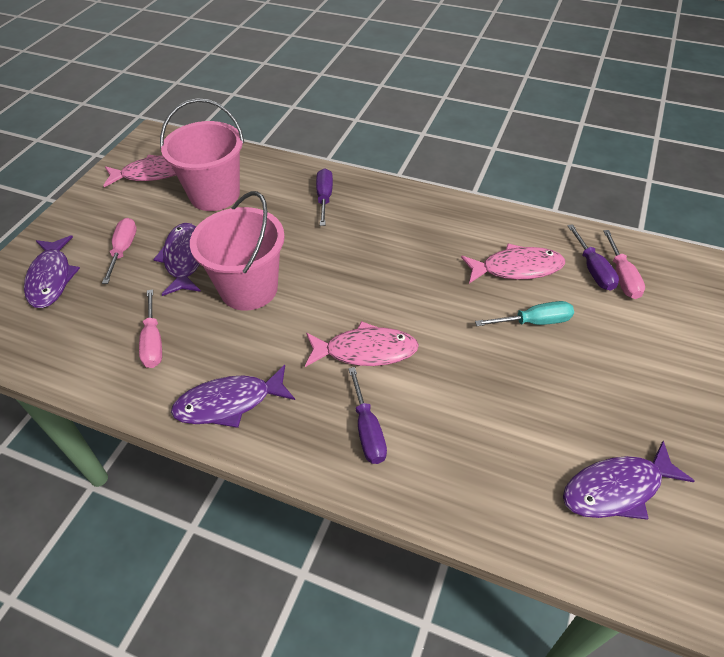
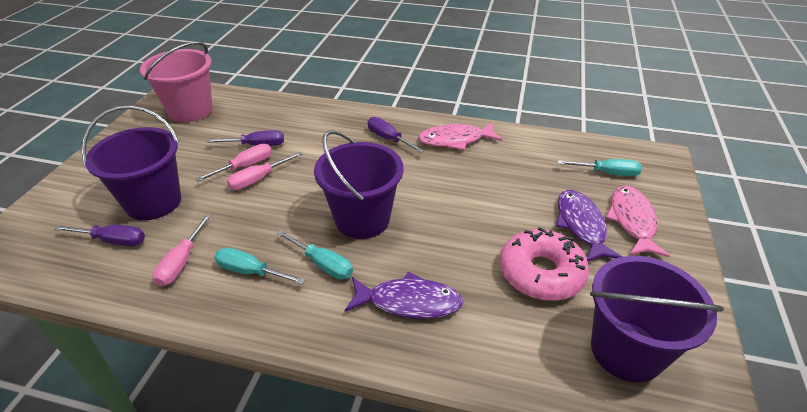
pink bucket: 2 -> 1
pink donut: 0 -> 1
pink fish: 3 -> 2
purple bucket: 0 -> 3
purple fish: 4 -> 2
turquoise screwdriver: 1 -> 3

